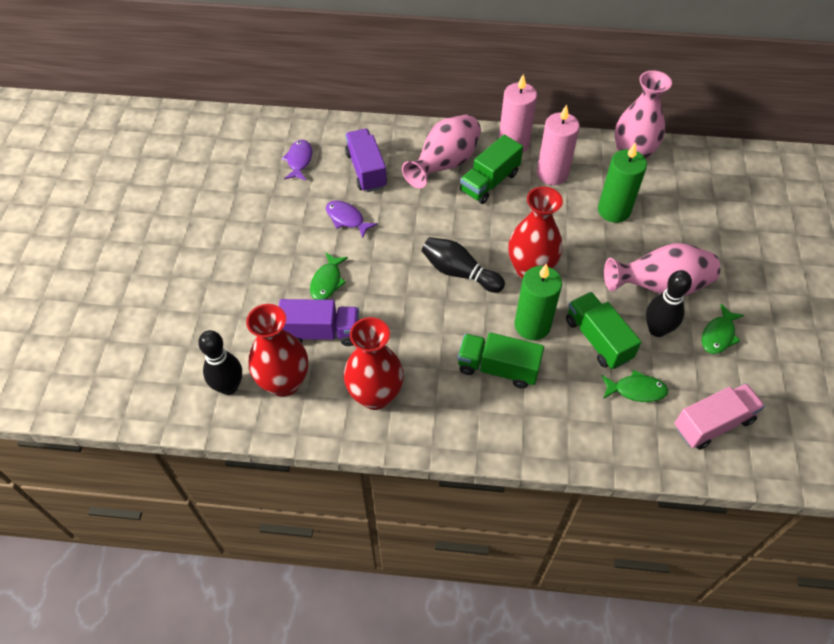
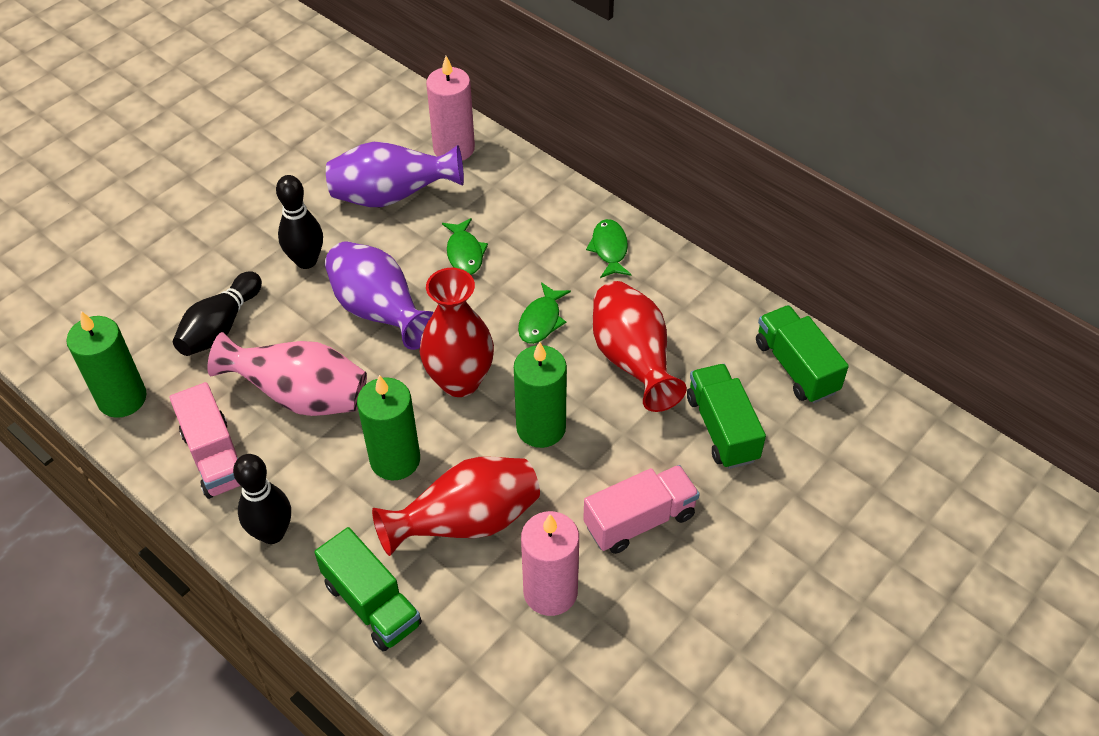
green candle: 2 -> 3
pink truck: 1 -> 2
pink vase: 3 -> 1
purple fish: 2 -> 0
purple truck: 2 -> 0
purple vase: 0 -> 2

